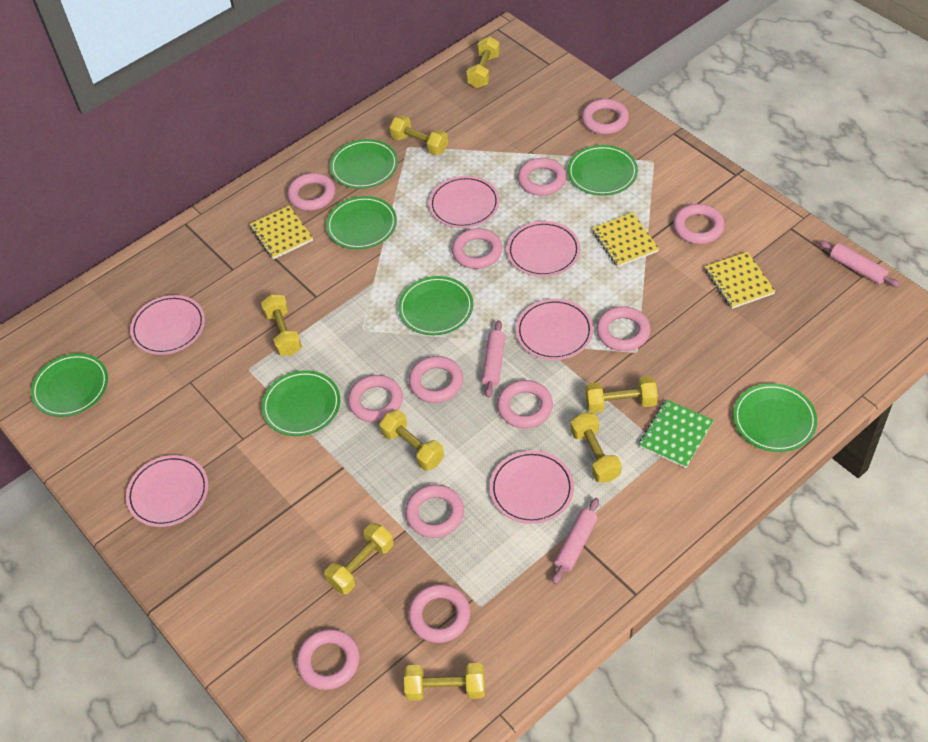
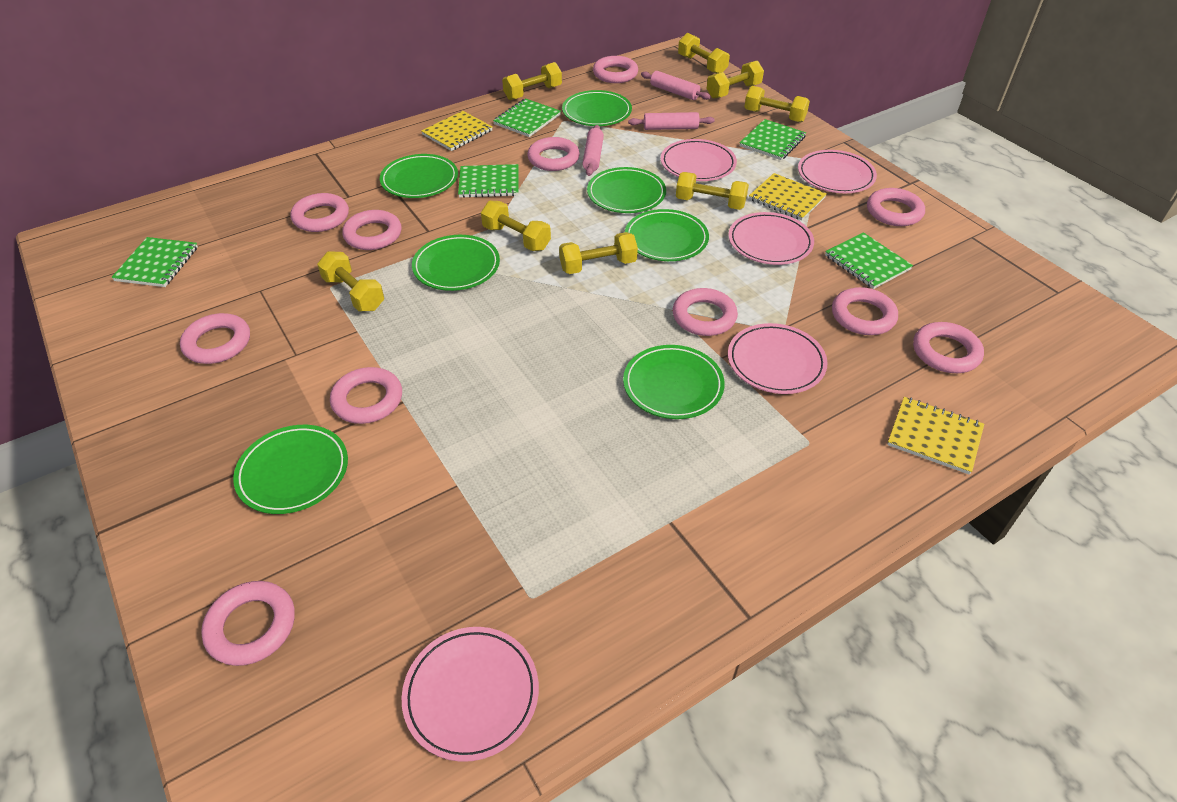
green notebook: 1 -> 5
pink plate: 6 -> 5
pink ring: 12 -> 11

